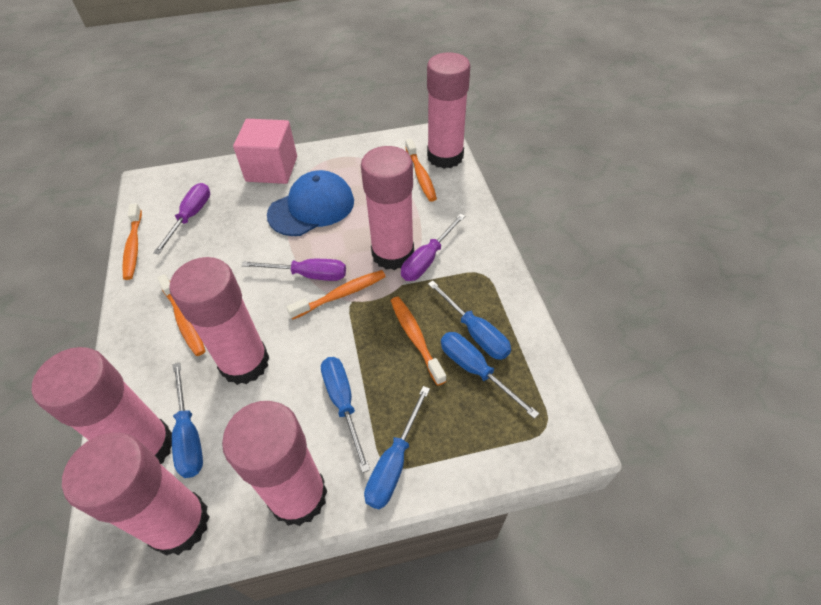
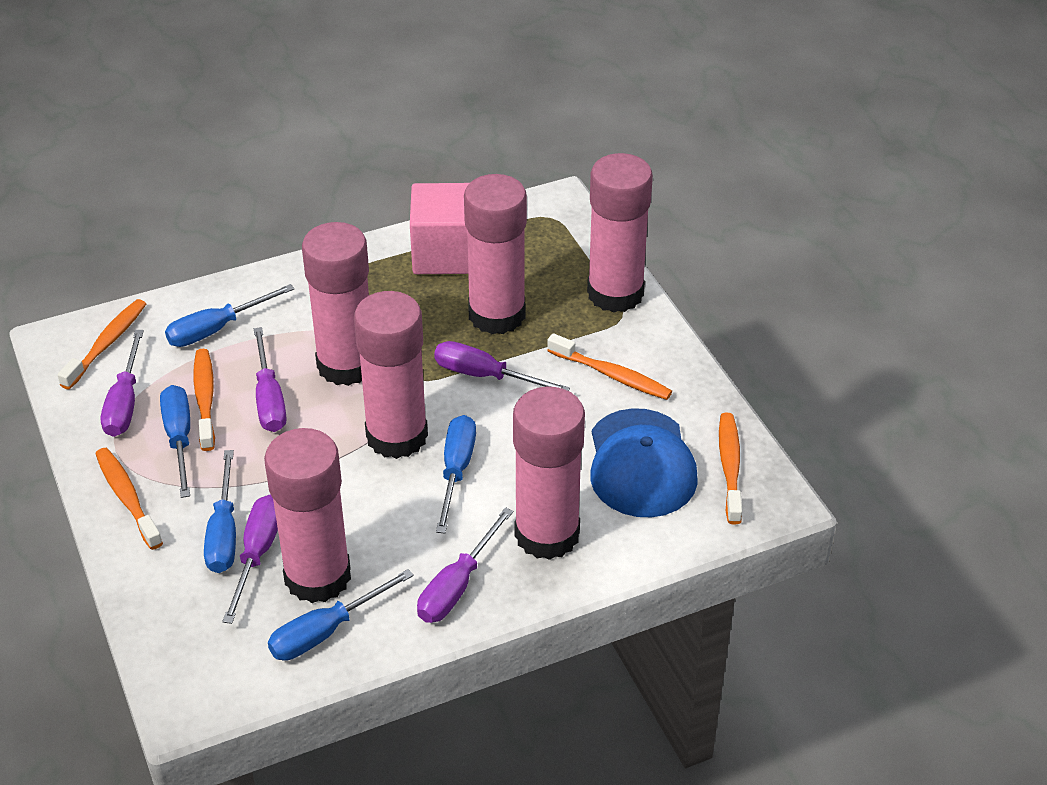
purple screwdriver: 3 -> 5

